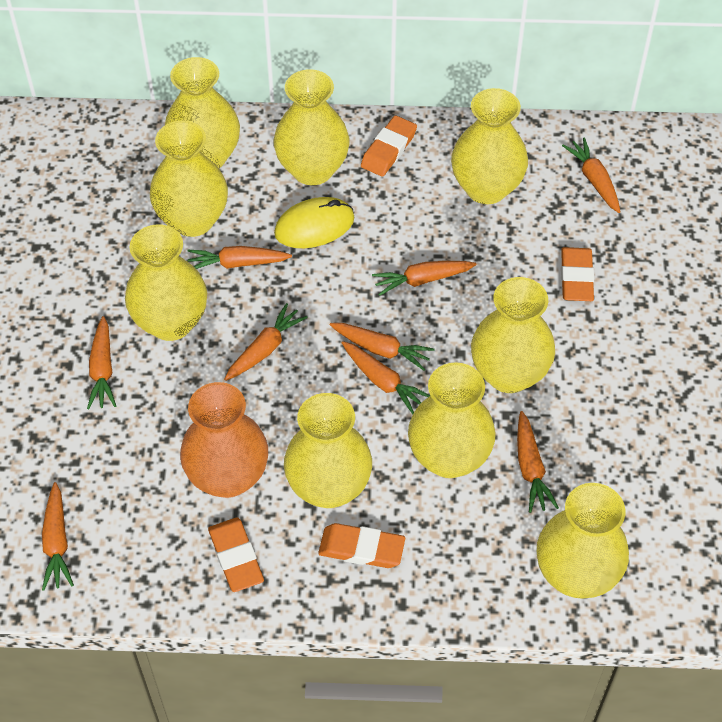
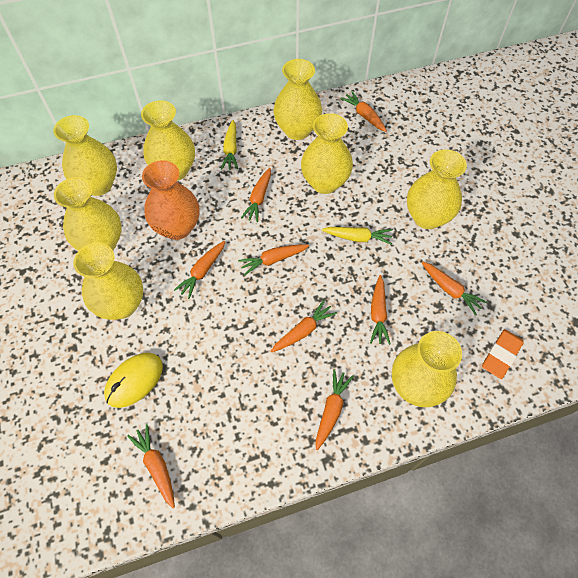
orange eraser: 4 -> 1
yellow carrot: 0 -> 2
yellow vase: 9 -> 8

